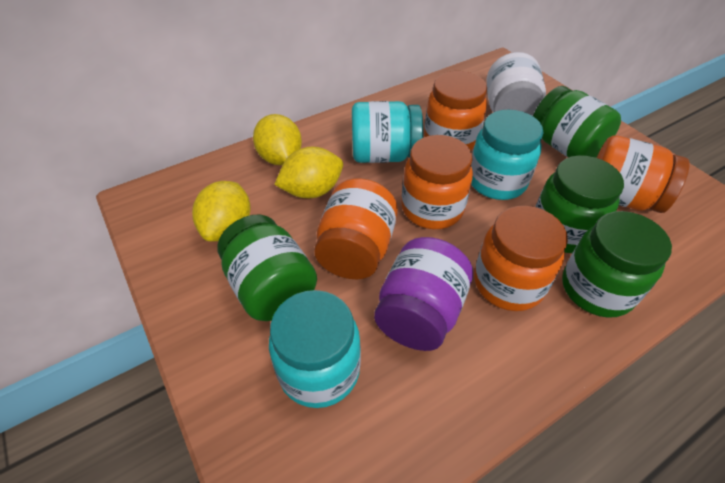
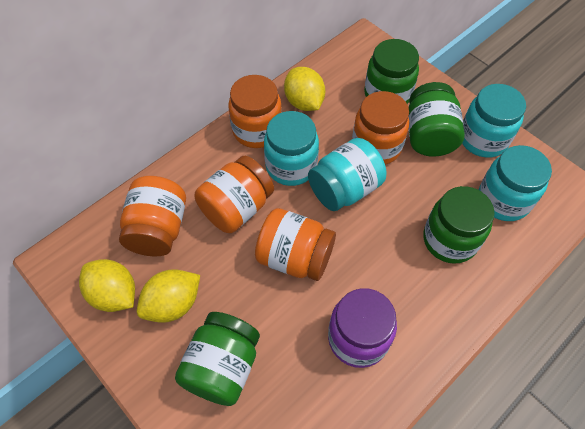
turquoise jar: 3 -> 4
white jar: 1 -> 0

